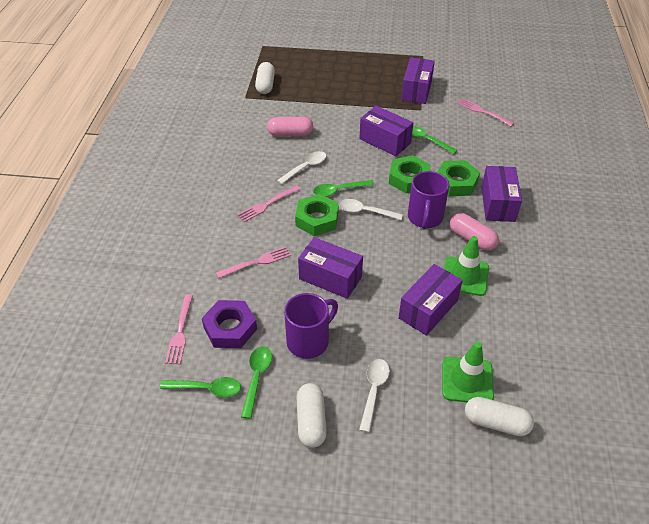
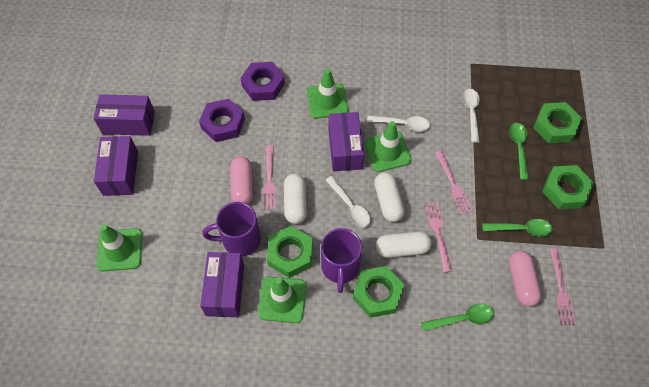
green nut: 3 -> 4
green spoon: 4 -> 3
green traffic cone: 2 -> 4
purple box: 5 -> 4
purple nut: 1 -> 2

